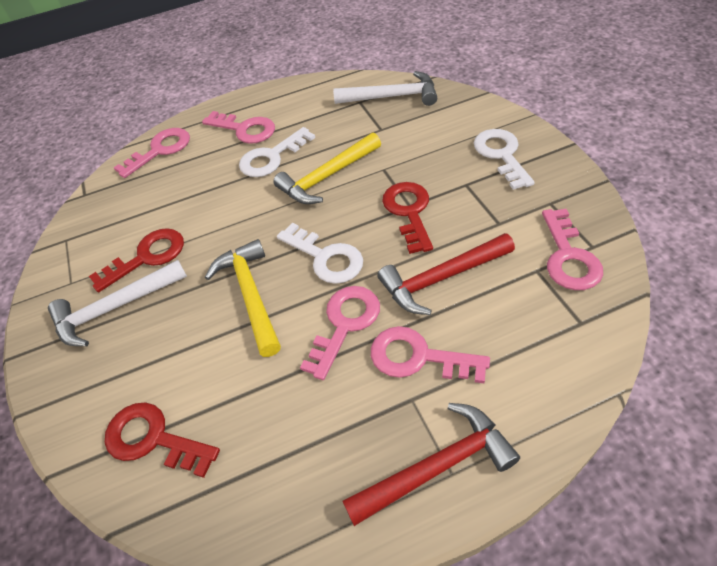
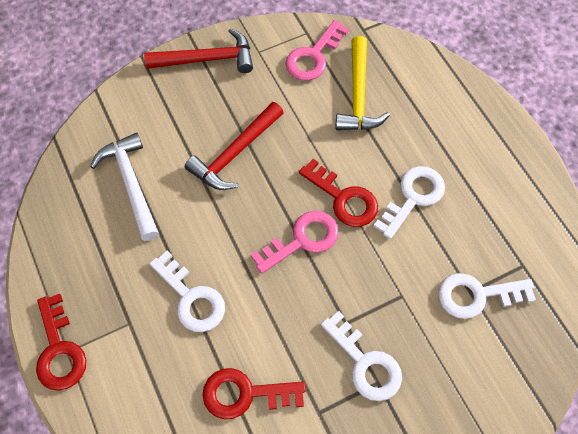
pink key: 5 -> 2
white hammer: 2 -> 1
white key: 3 -> 4
yellow hammer: 2 -> 1

